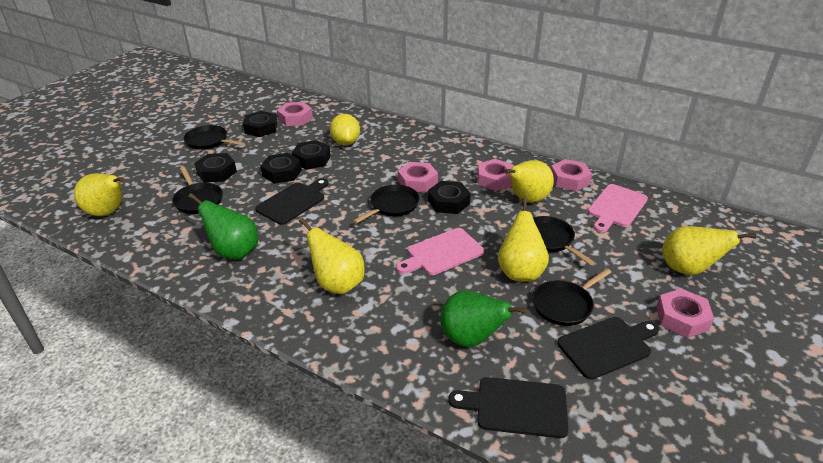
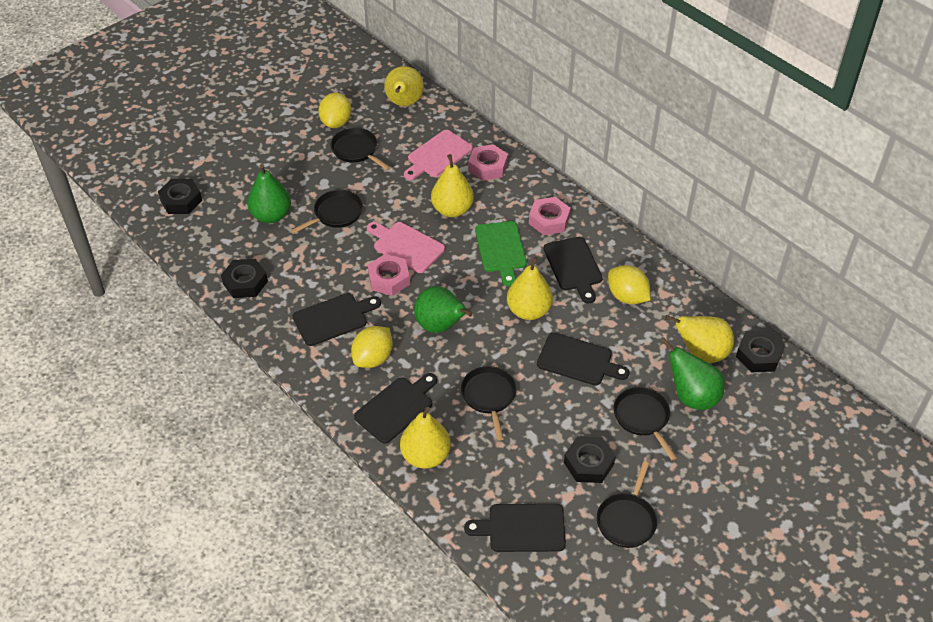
black cutting board: 3 -> 5
black nut: 5 -> 4
green cutting board: 0 -> 1
green pear: 2 -> 3
pink nut: 5 -> 3
yellow lemon: 1 -> 3

